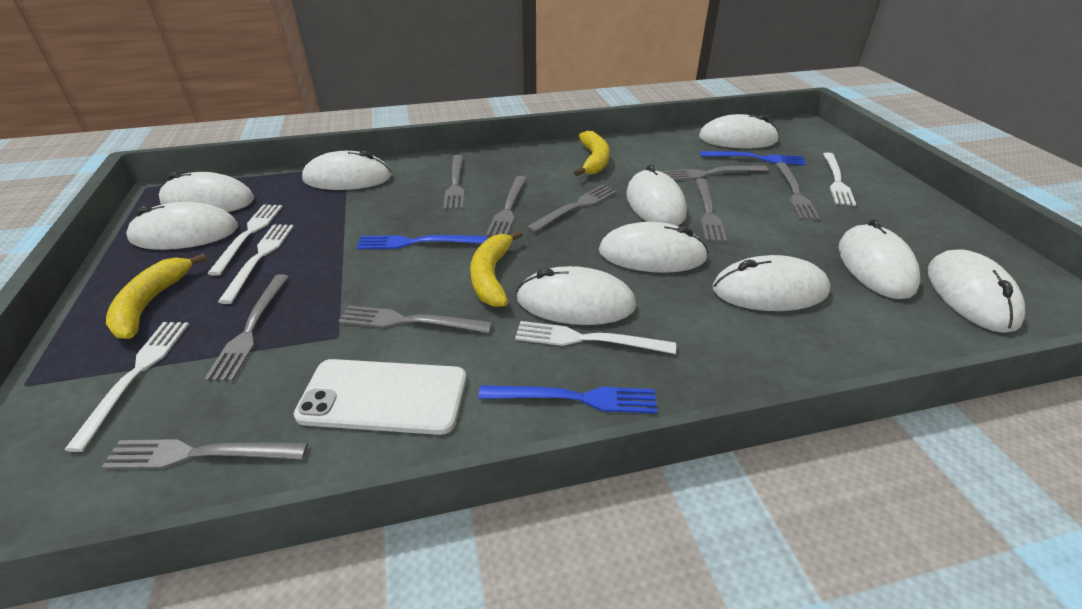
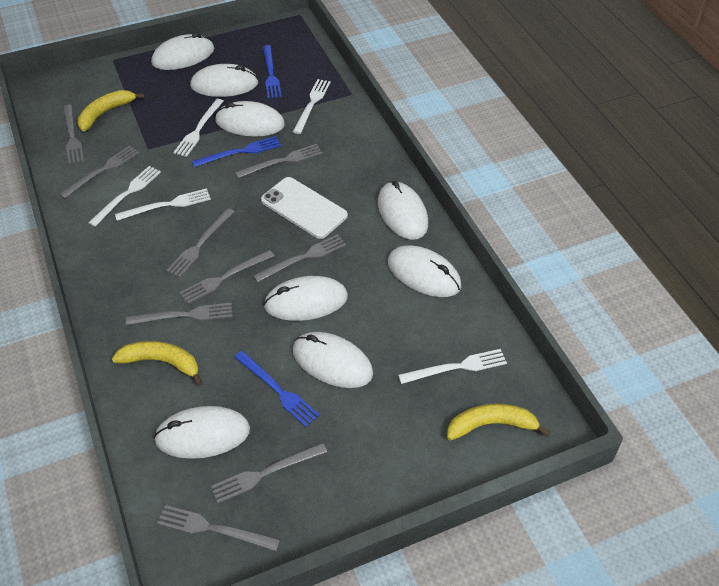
white mouse: 10 -> 8

